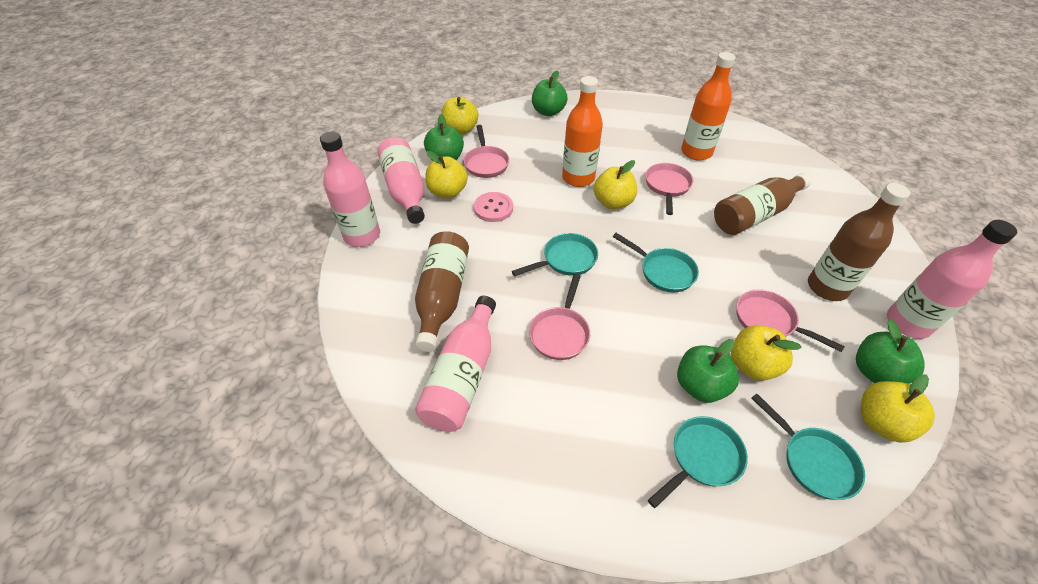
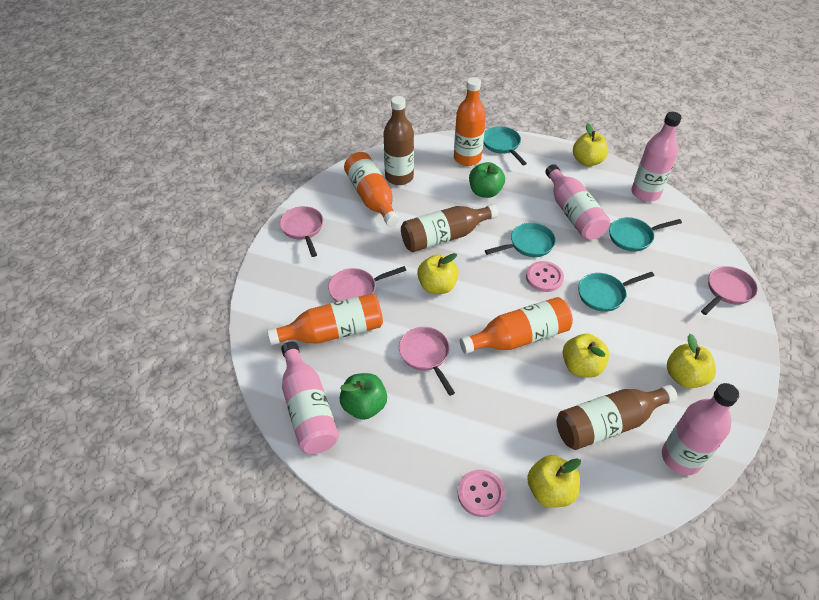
green apple: 4 -> 2
orange bottle: 2 -> 4
pink button: 1 -> 2

